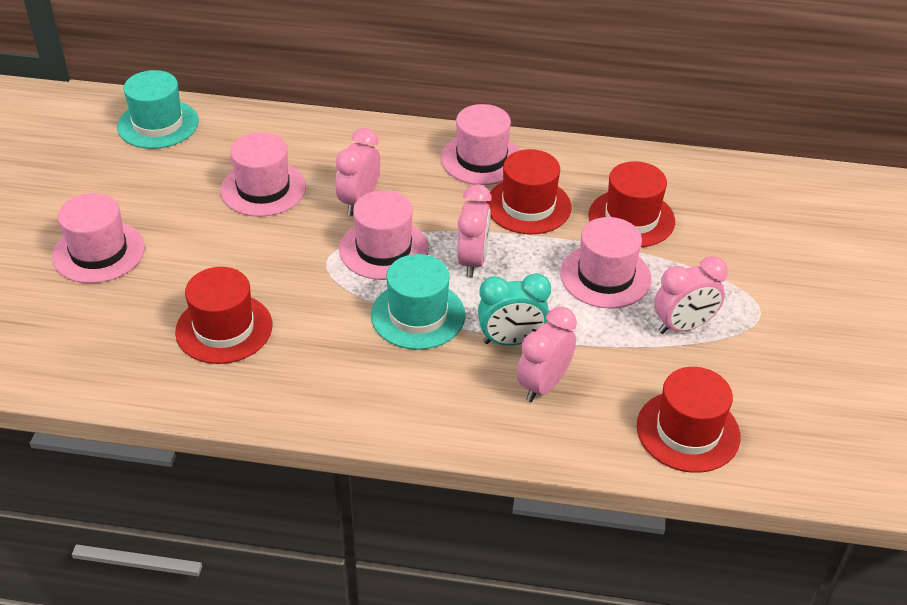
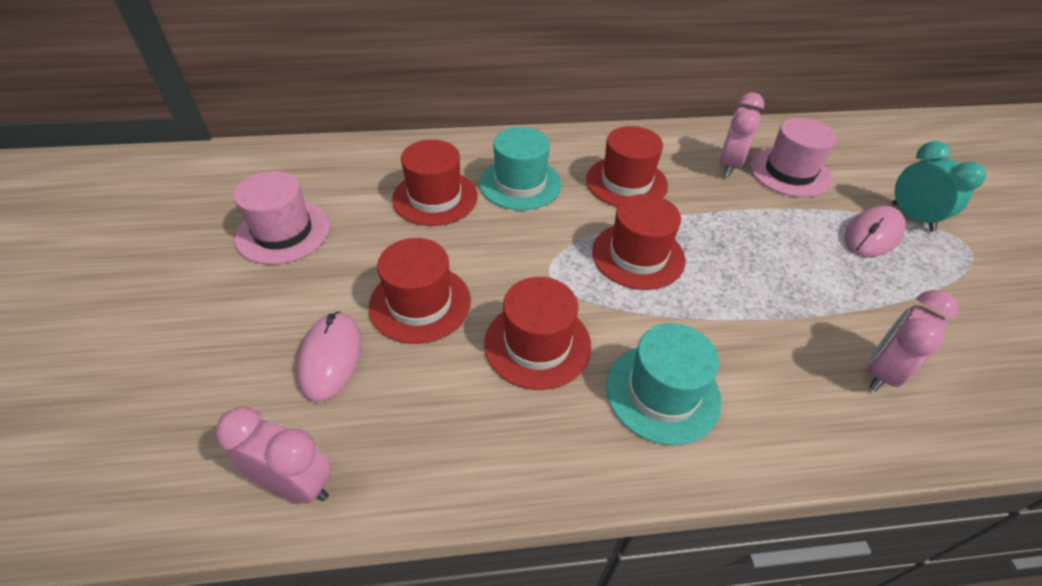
pink clock: 4 -> 3
pink hat: 5 -> 2
pink mouse: 0 -> 2
red hat: 4 -> 5

